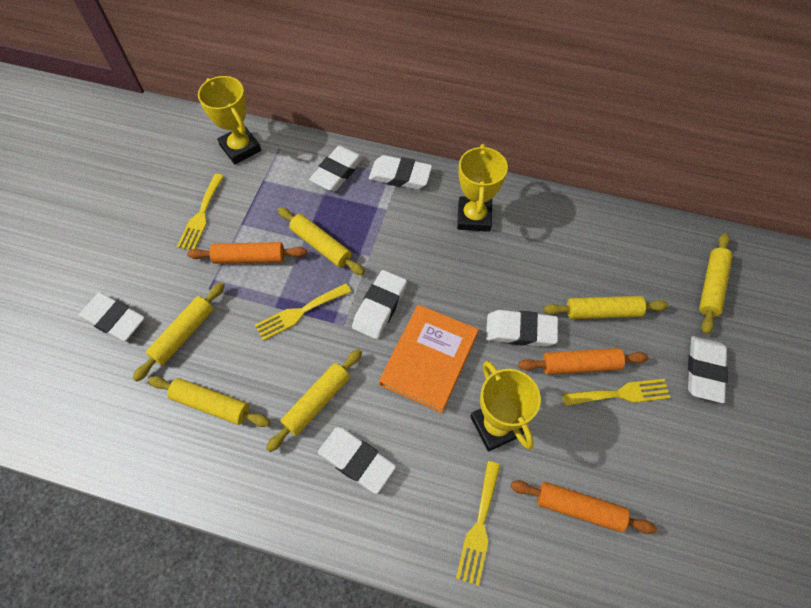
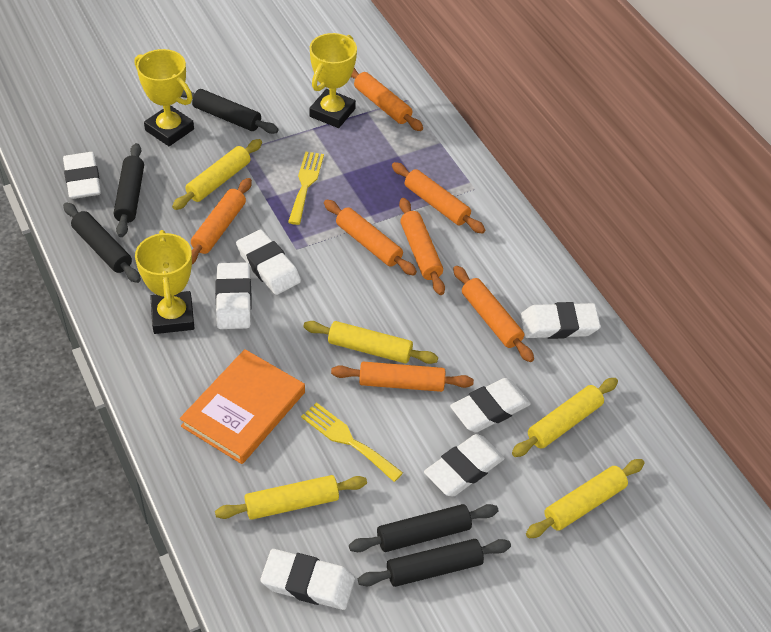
black rolling pin: 0 -> 5
orange rolling pin: 3 -> 7
yellow fork: 4 -> 2
yellow rolling pin: 6 -> 5

